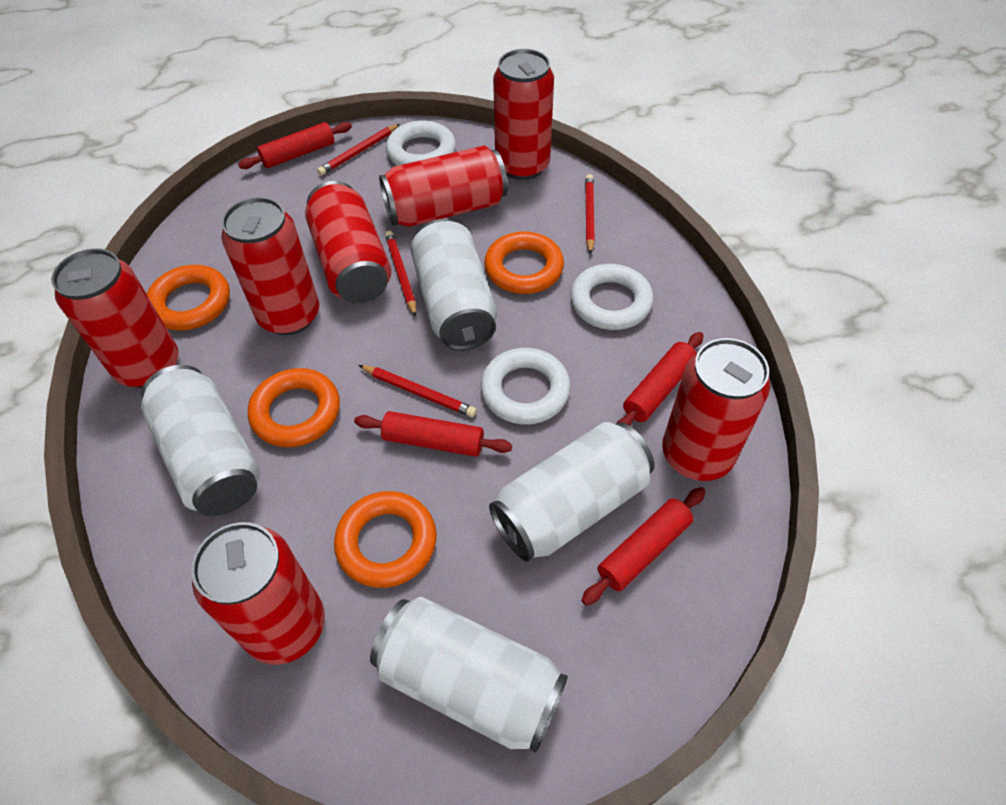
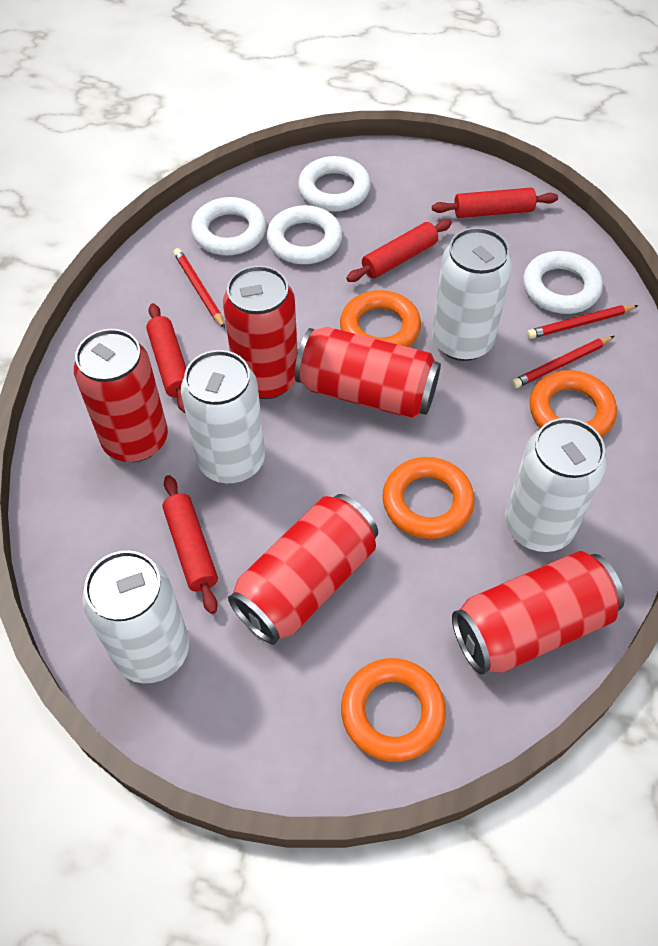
red can: 7 -> 5
red pencil: 4 -> 3
white ring: 3 -> 4

